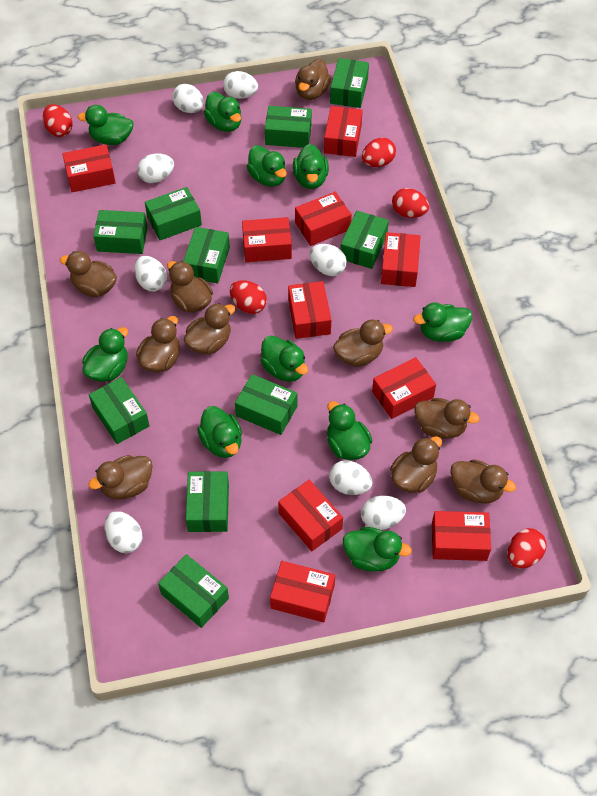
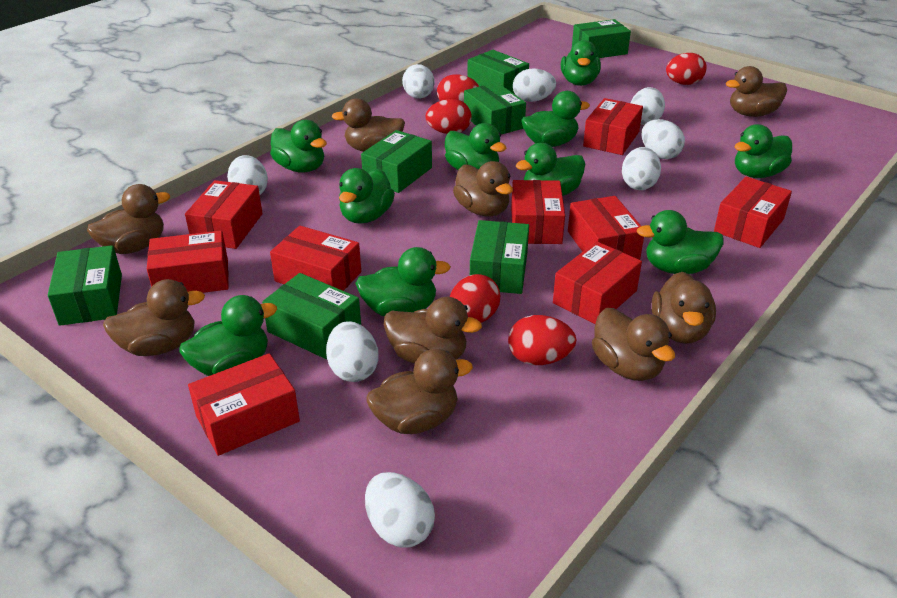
brown duck: 10 -> 9
green box: 10 -> 7
red box: 10 -> 9

